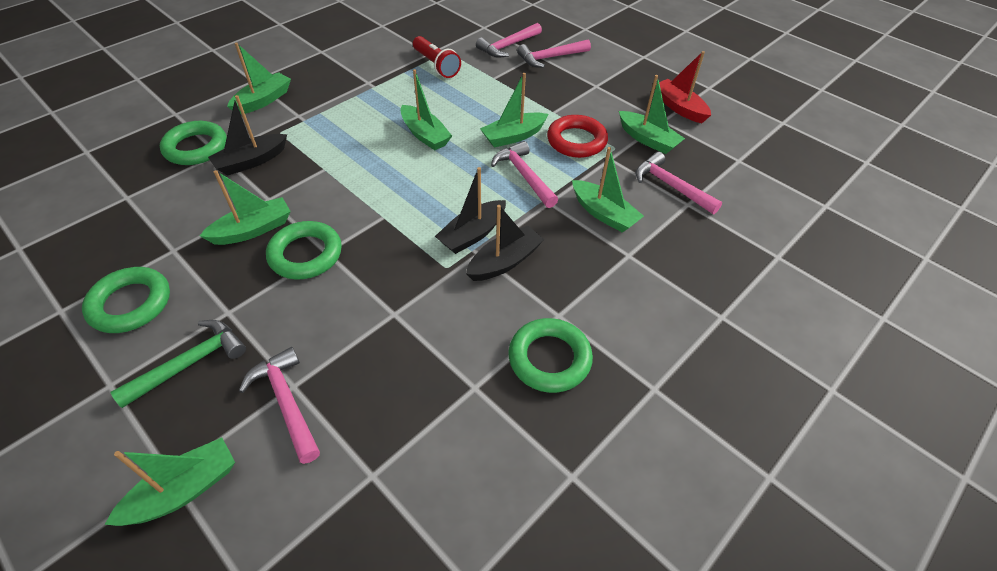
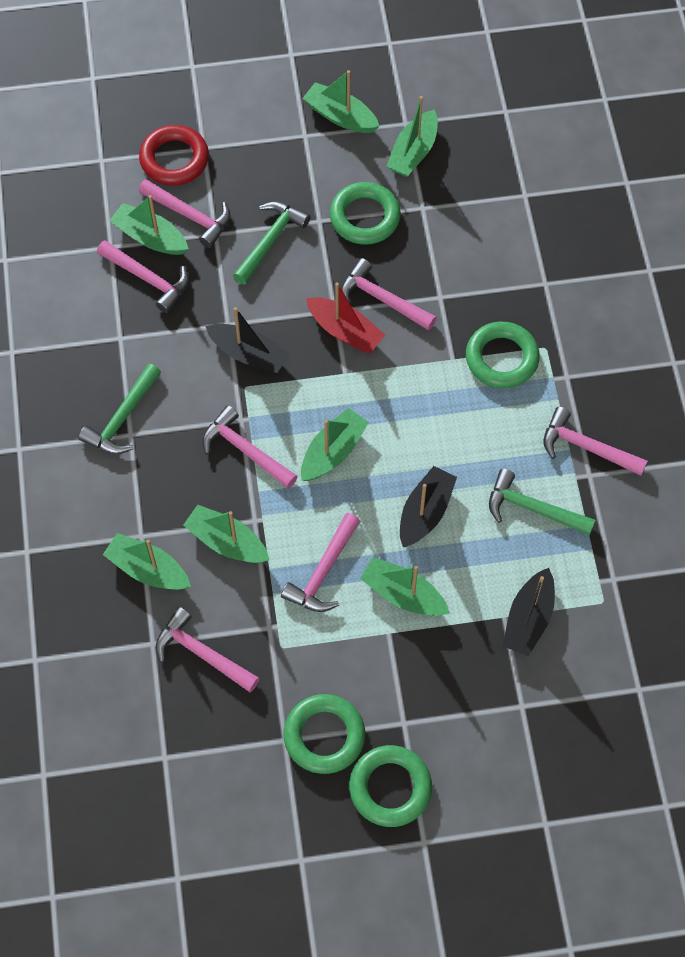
green hammer: 1 -> 3
pink hammer: 5 -> 7
red flashlight: 1 -> 0

